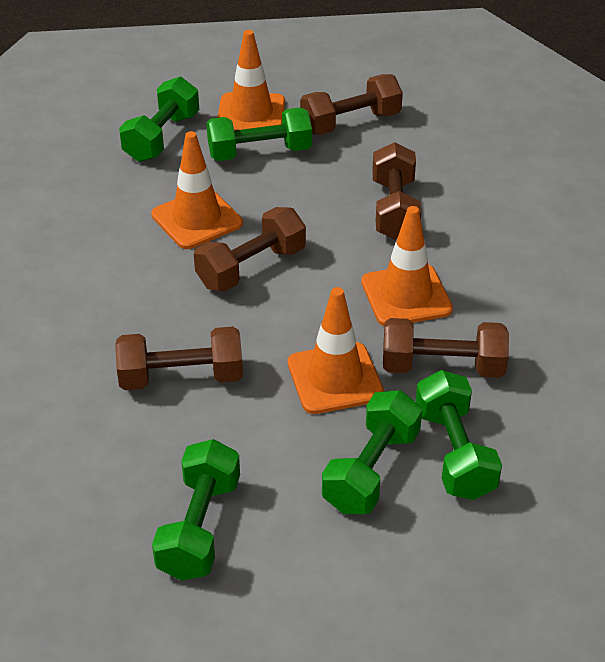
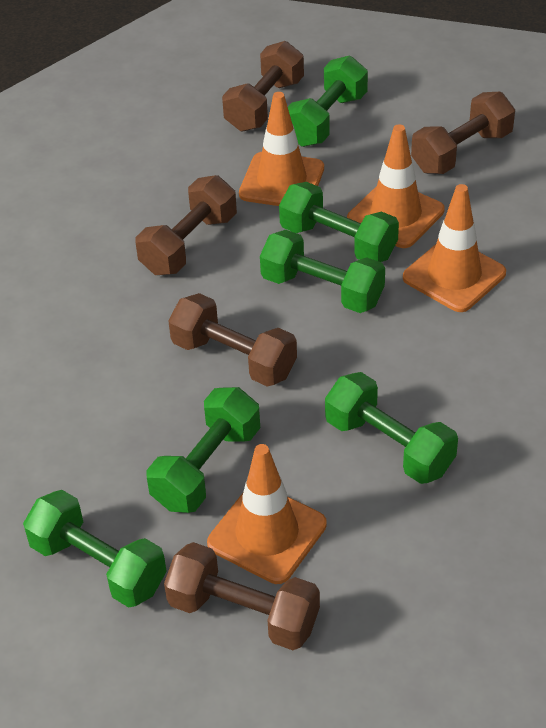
green dumbbell: 5 -> 6

